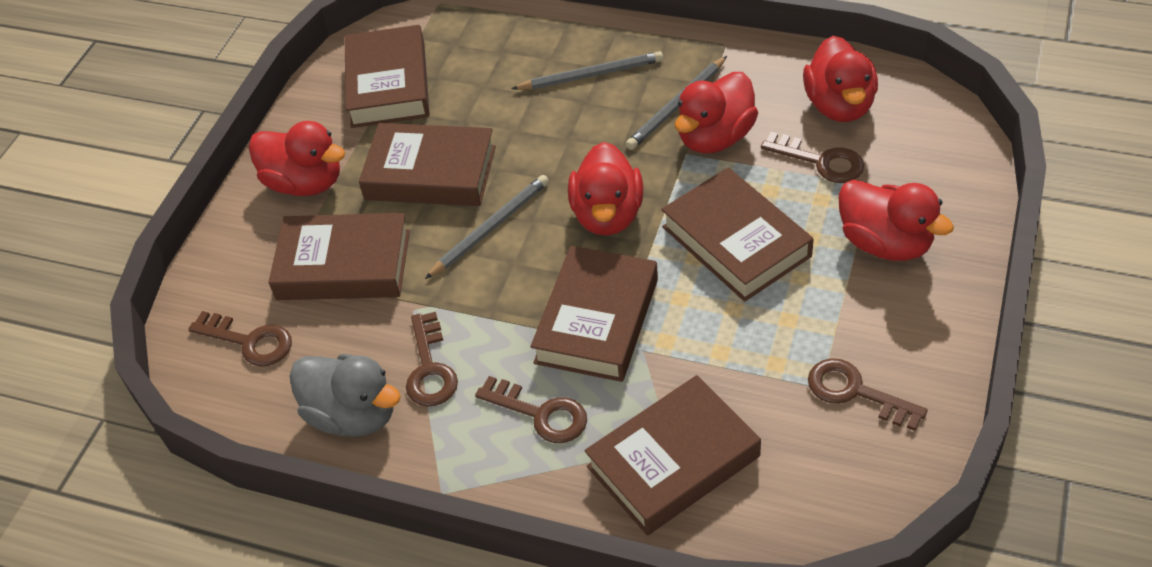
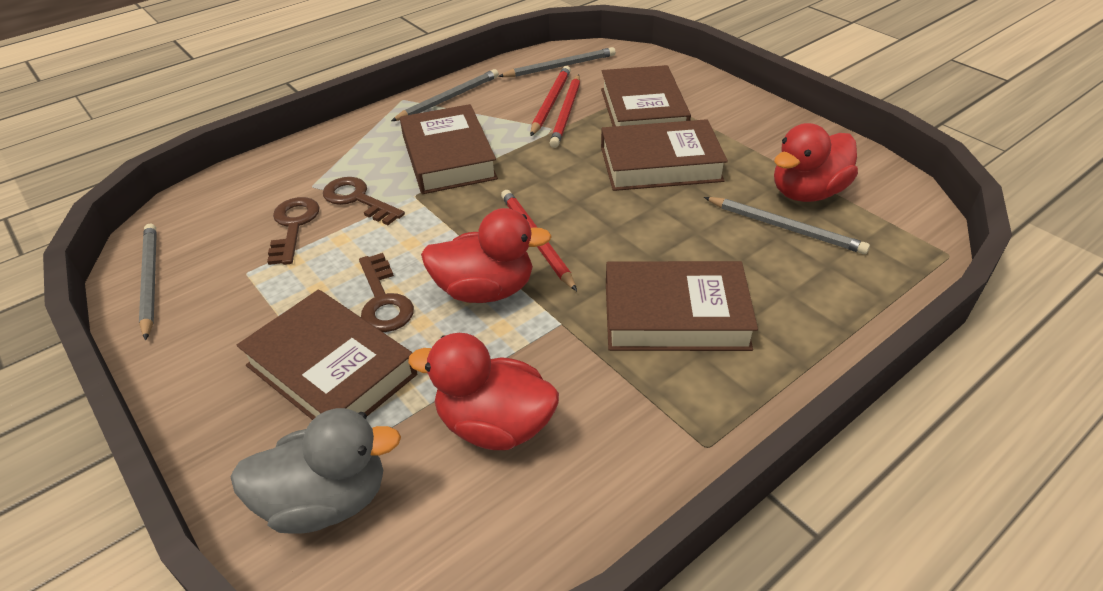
brown book: 6 -> 5
brown key: 5 -> 3
grey pencil: 3 -> 4
red duck: 5 -> 3
red pencil: 0 -> 3

